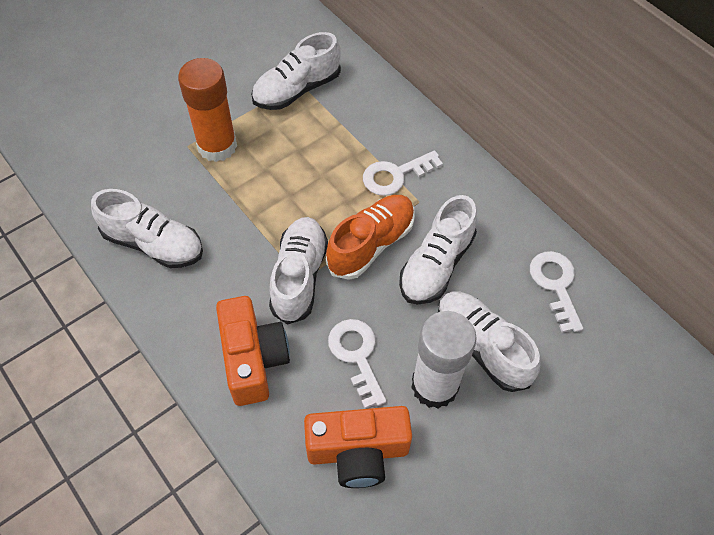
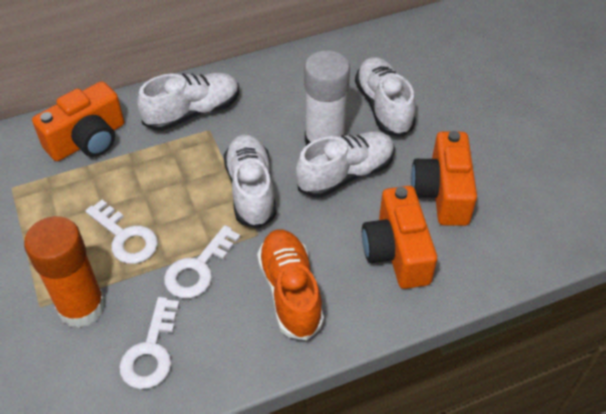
orange camera: 2 -> 3
white shoe: 5 -> 4

